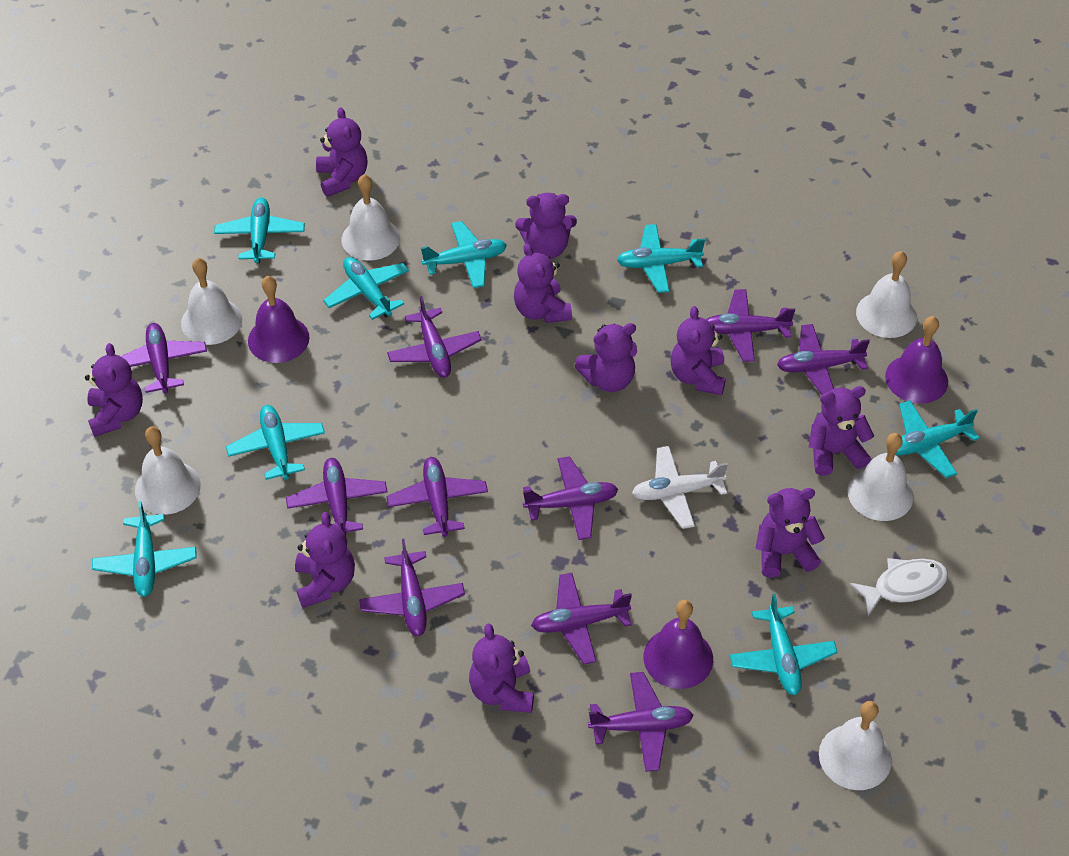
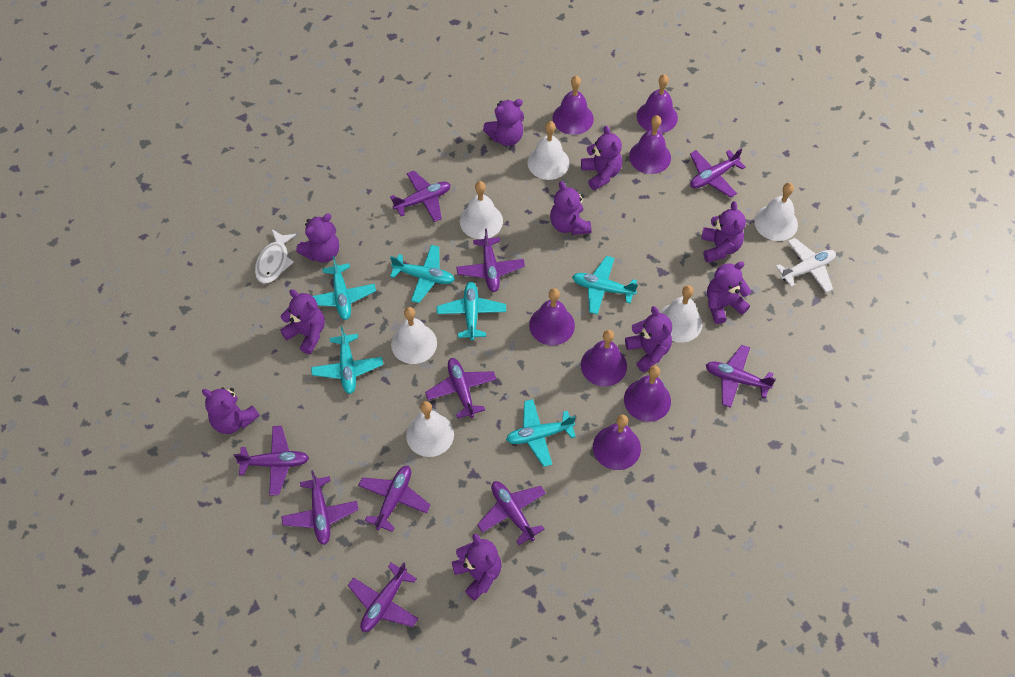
purple bell: 3 -> 7
turquoise plane: 8 -> 6

